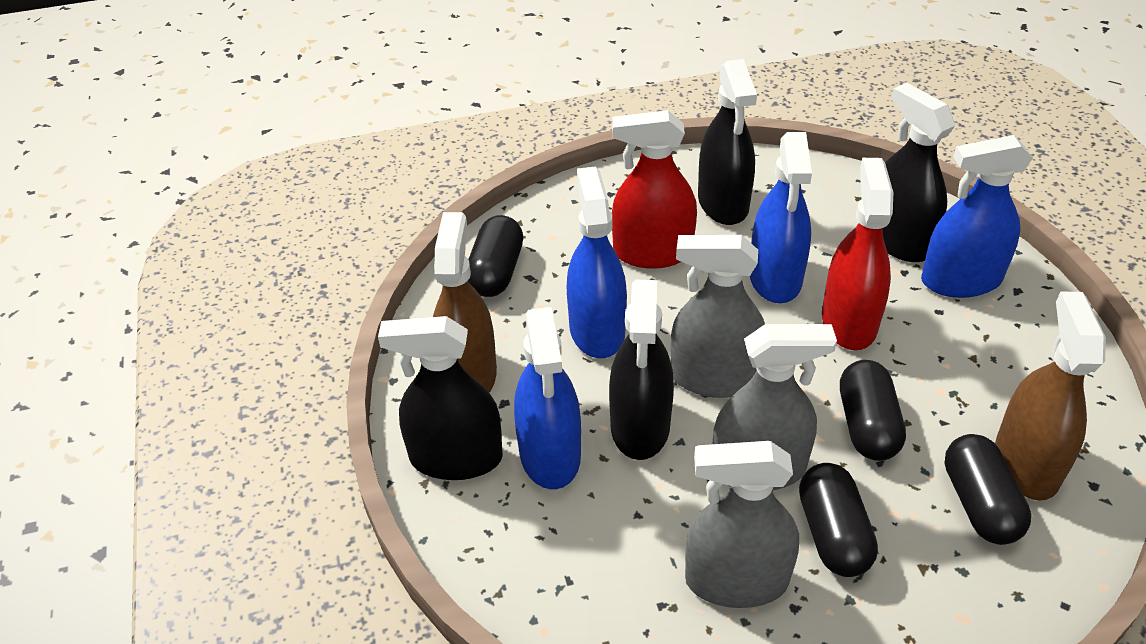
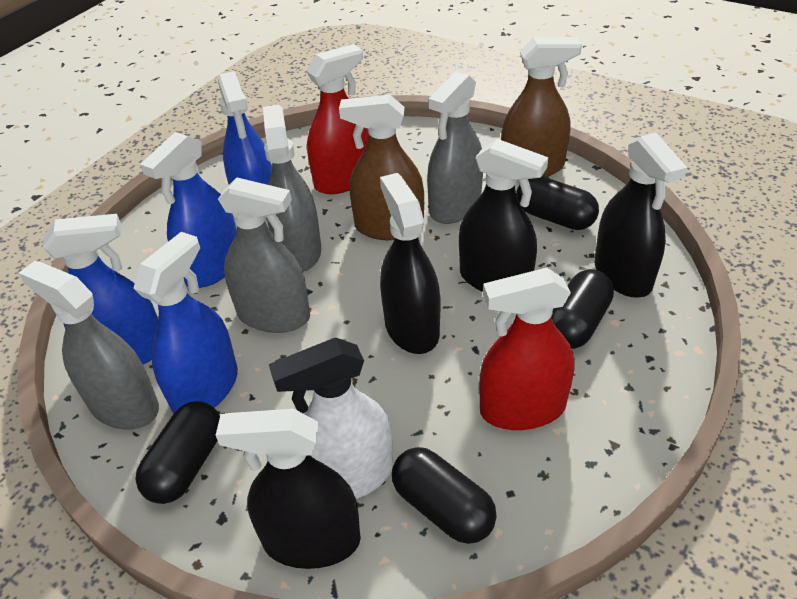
grey spray bottle: 3 -> 4
white spray bottle: 0 -> 1

